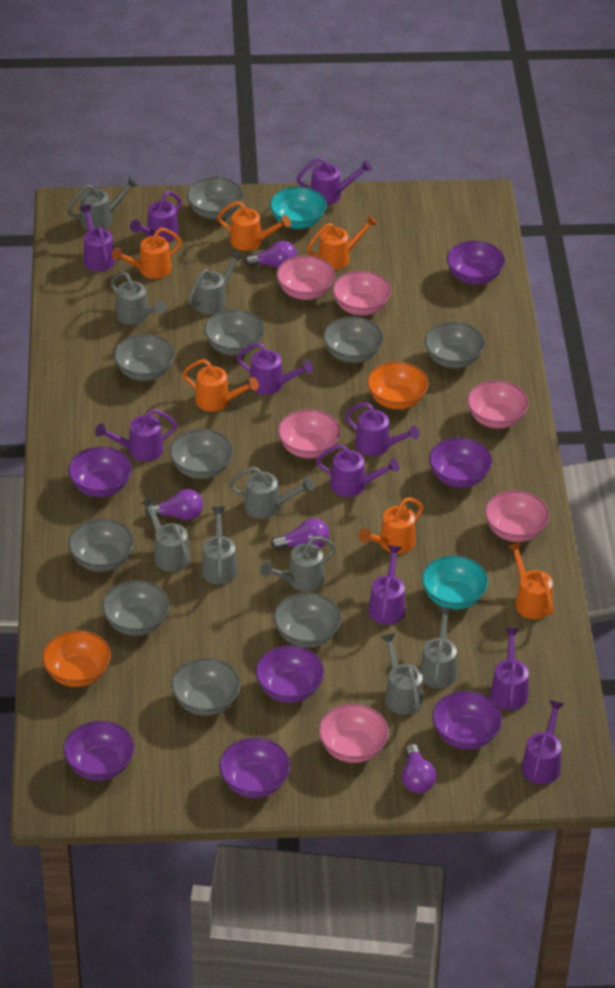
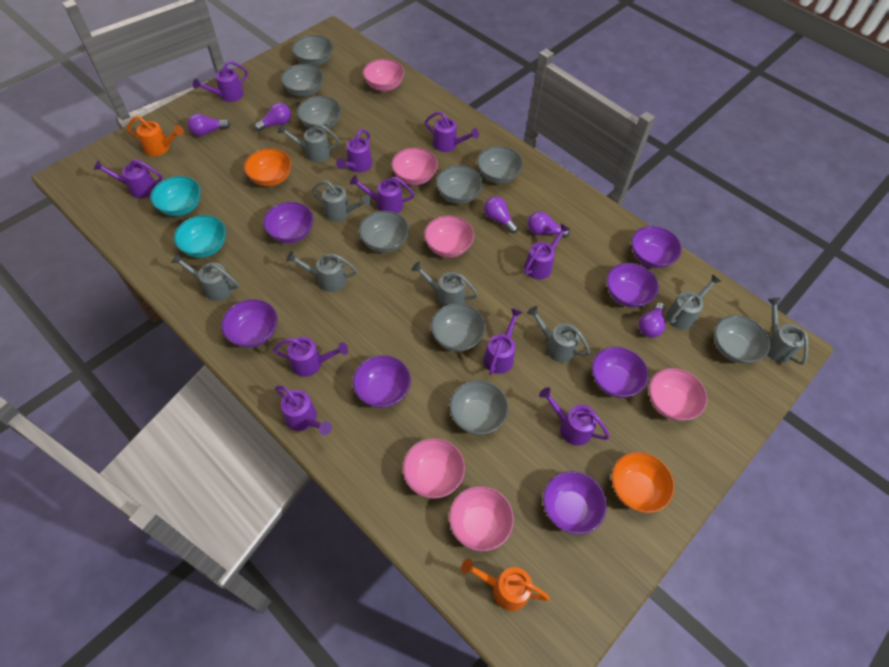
grey bowl: 10 -> 9
grey watering can: 9 -> 8
orange watering can: 6 -> 2
purple light bulb: 4 -> 5

